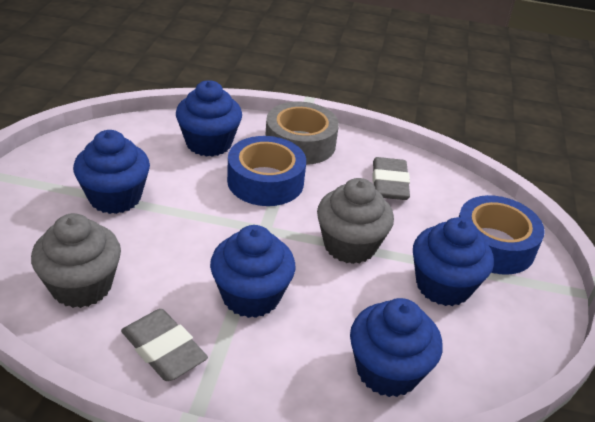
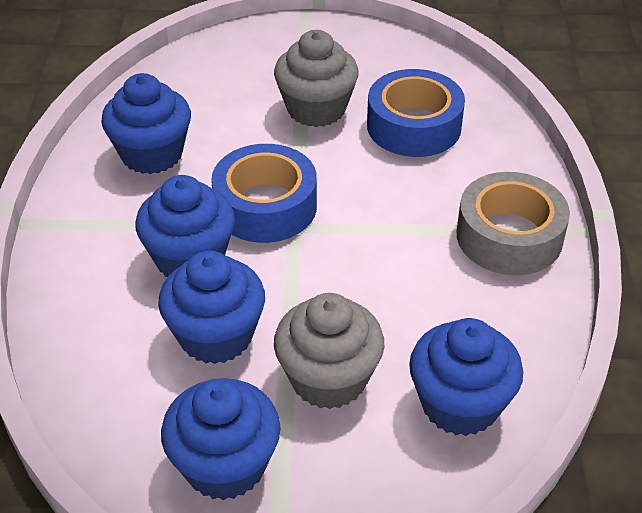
grey eraser: 2 -> 0

